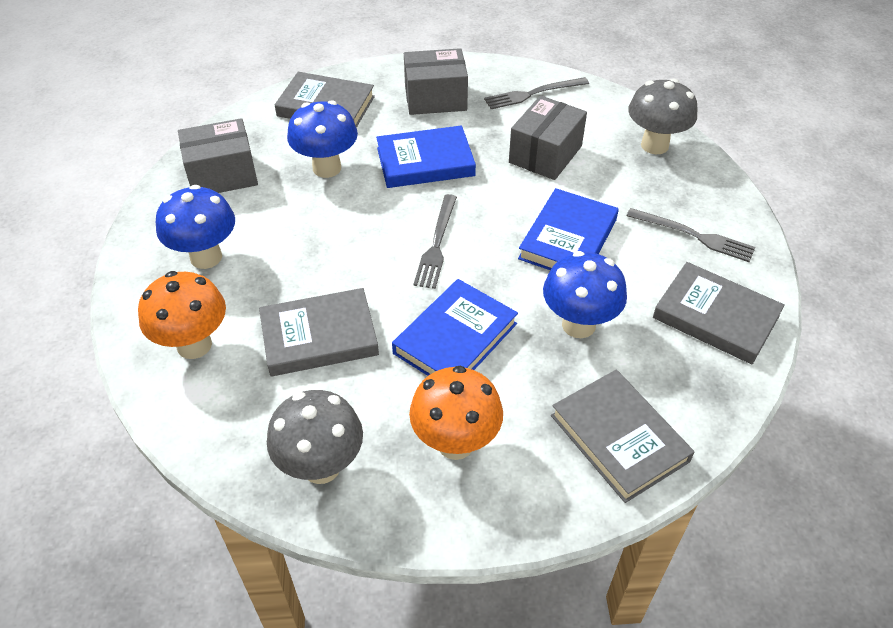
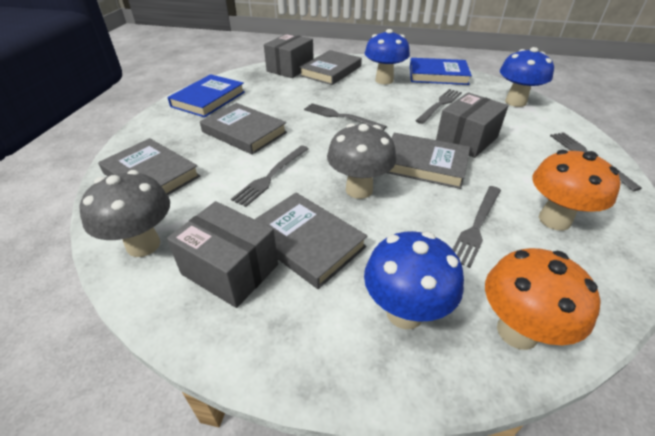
blue book: 3 -> 2
grey book: 4 -> 5
grey fork: 3 -> 5

